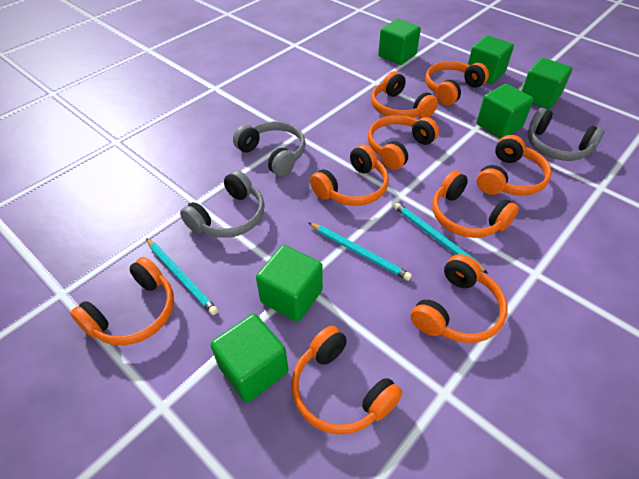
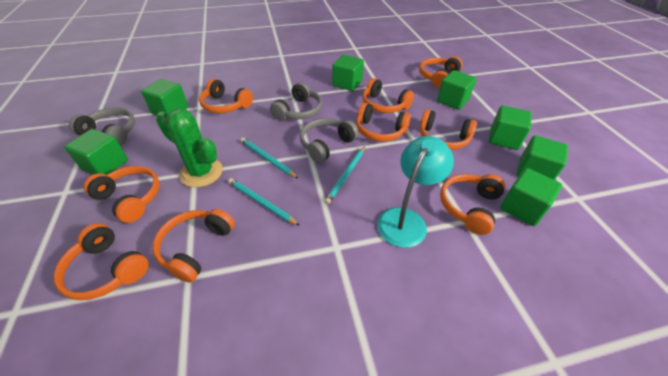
green cactus: 0 -> 1
green cube: 6 -> 7
turquoise lamp: 0 -> 1

